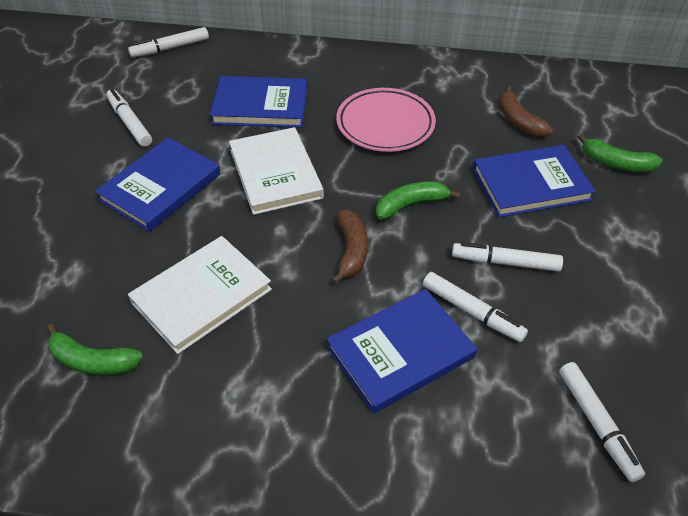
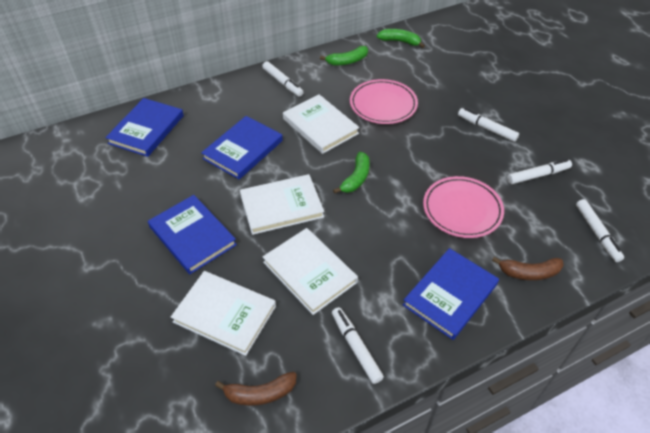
pink plate: 1 -> 2
white book: 2 -> 4

